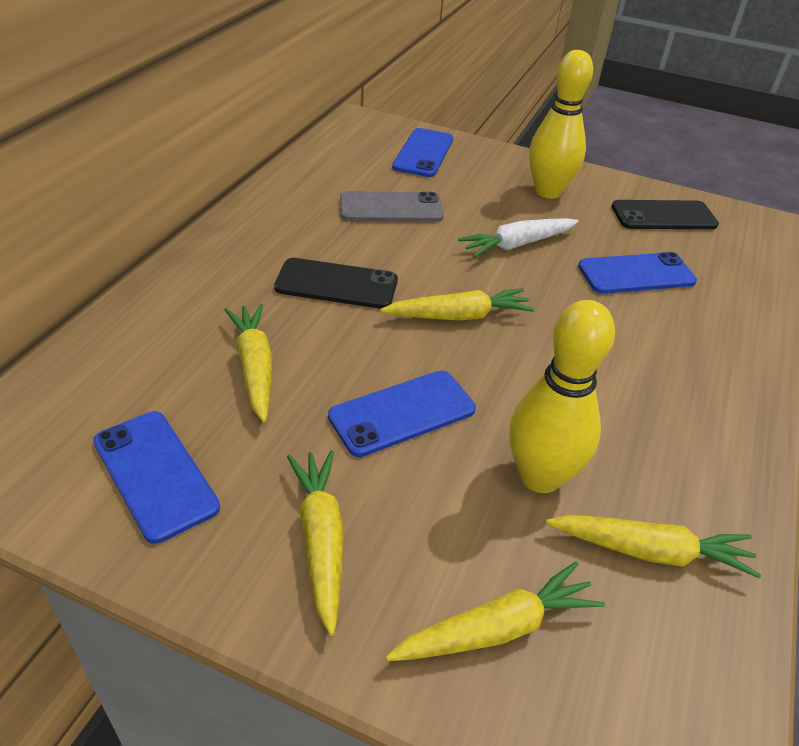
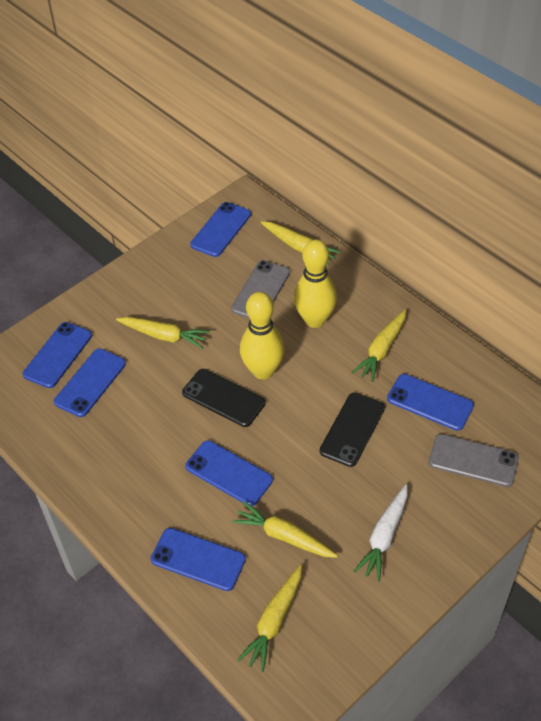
blue phone: 4 -> 6
grey phone: 1 -> 2

